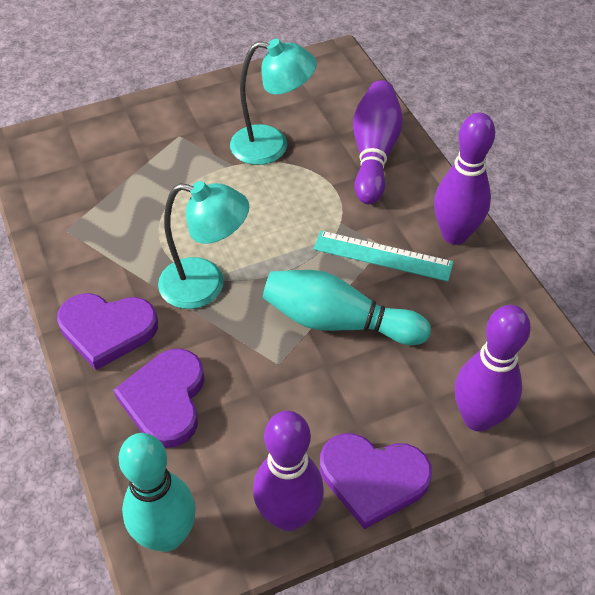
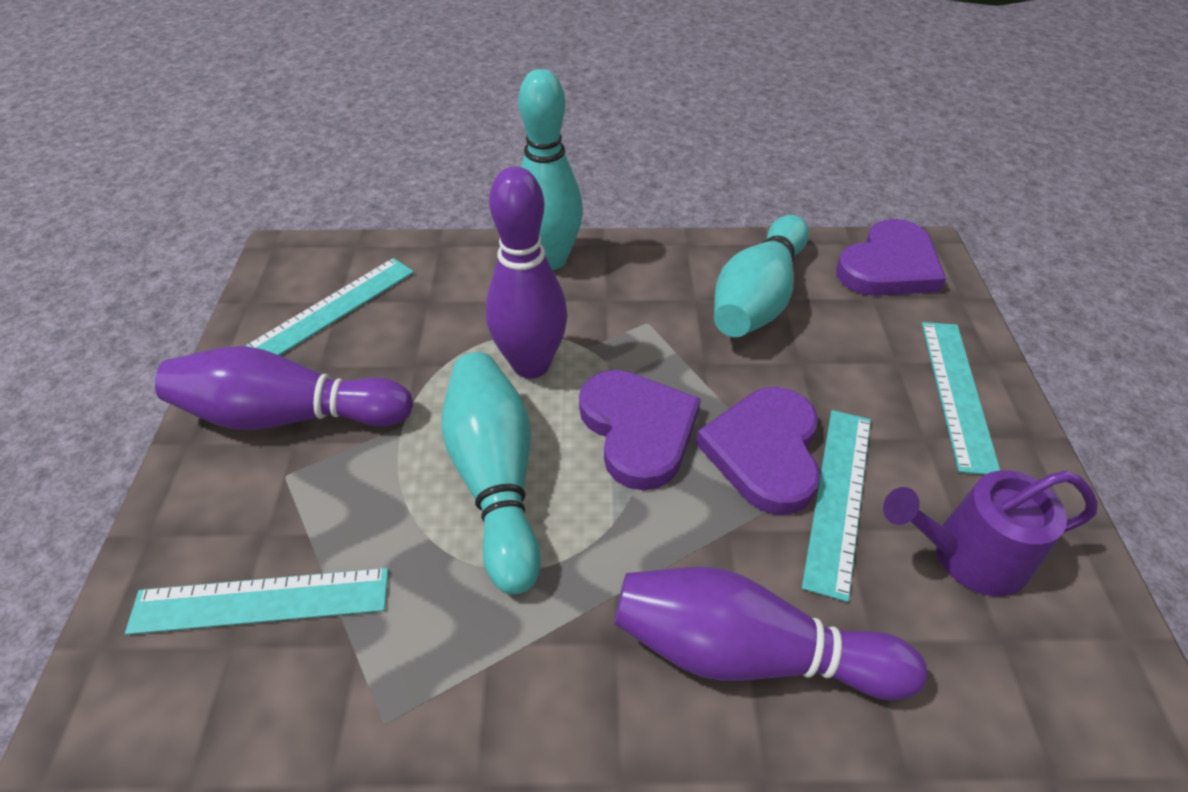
purple bowling pin: 4 -> 3
purple watering can: 0 -> 1
turquoise bowling pin: 2 -> 3
turquoise lamp: 2 -> 0
turquoise ruler: 1 -> 4

